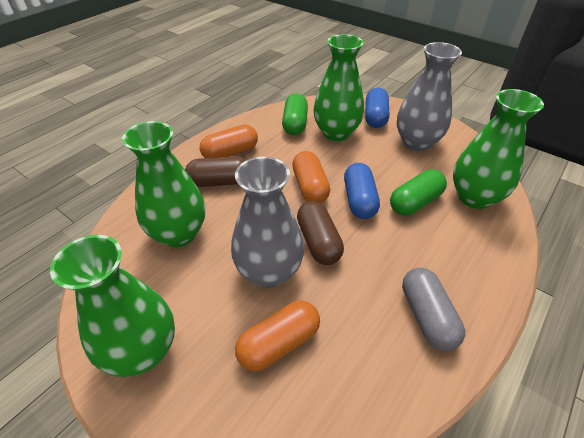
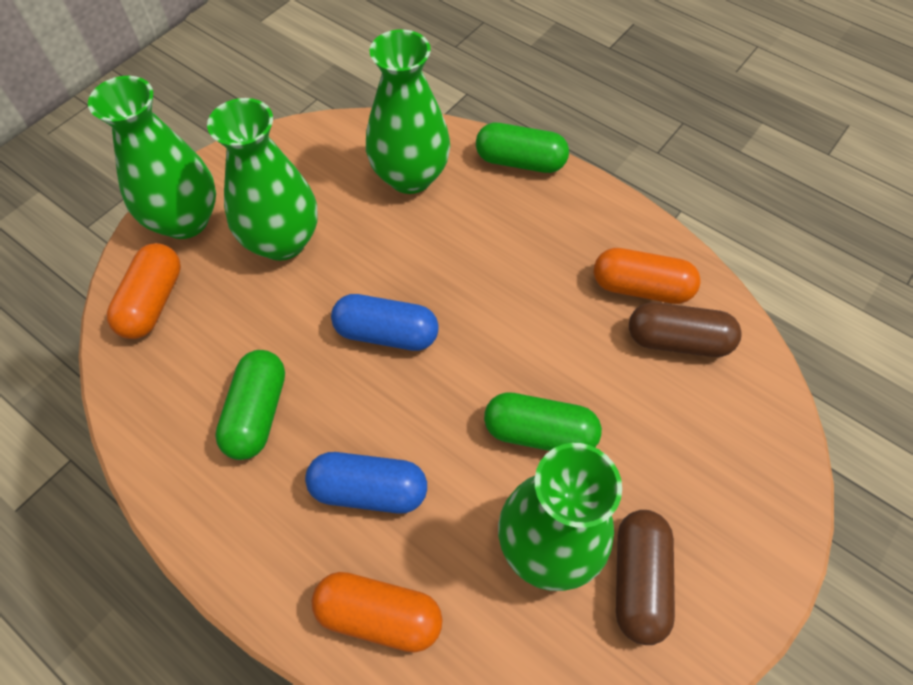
green capsule: 2 -> 3
grey capsule: 1 -> 0
grey vase: 2 -> 0

